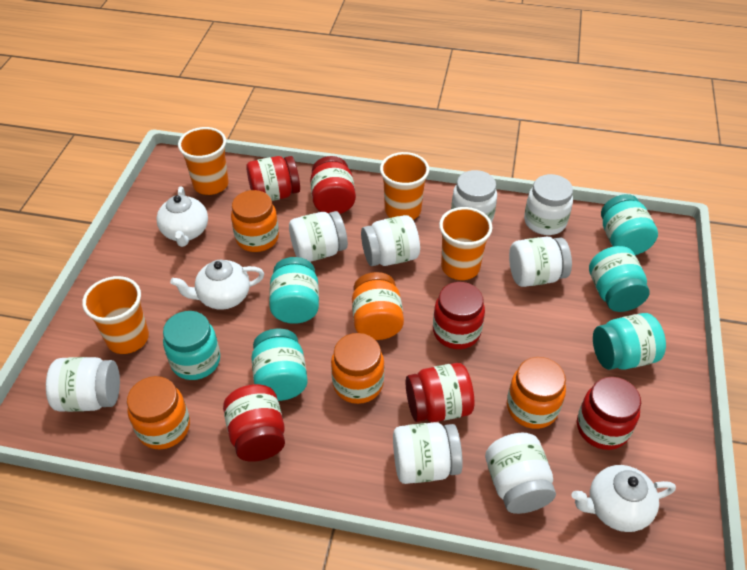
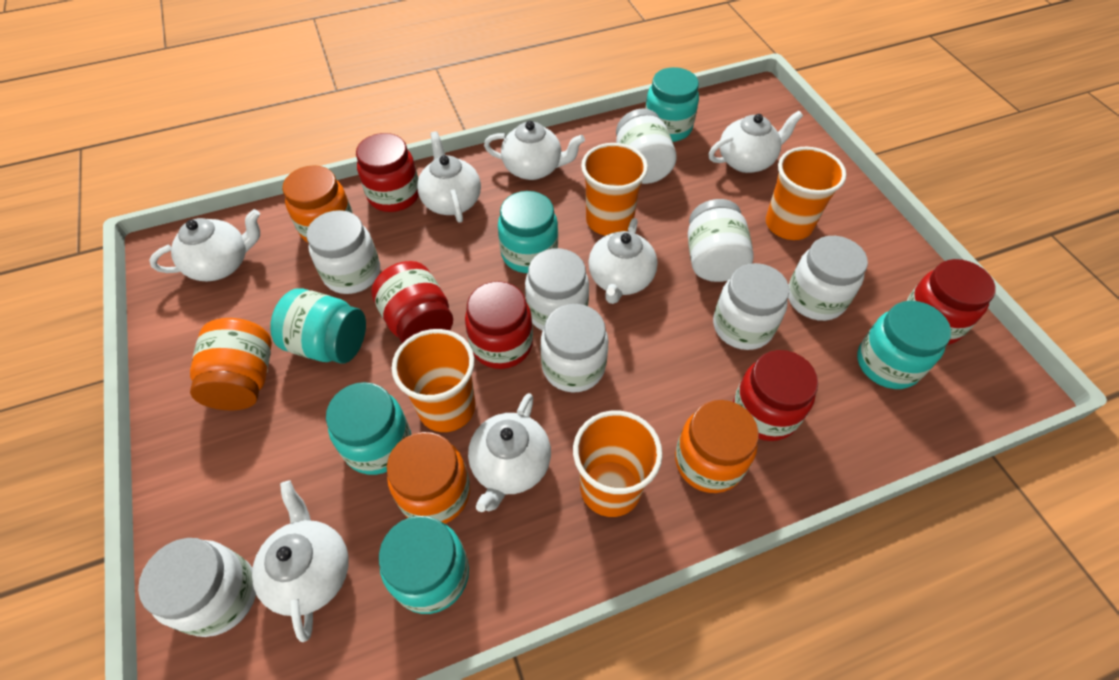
orange jar: 5 -> 4
red jar: 6 -> 5
white teapot: 3 -> 7

